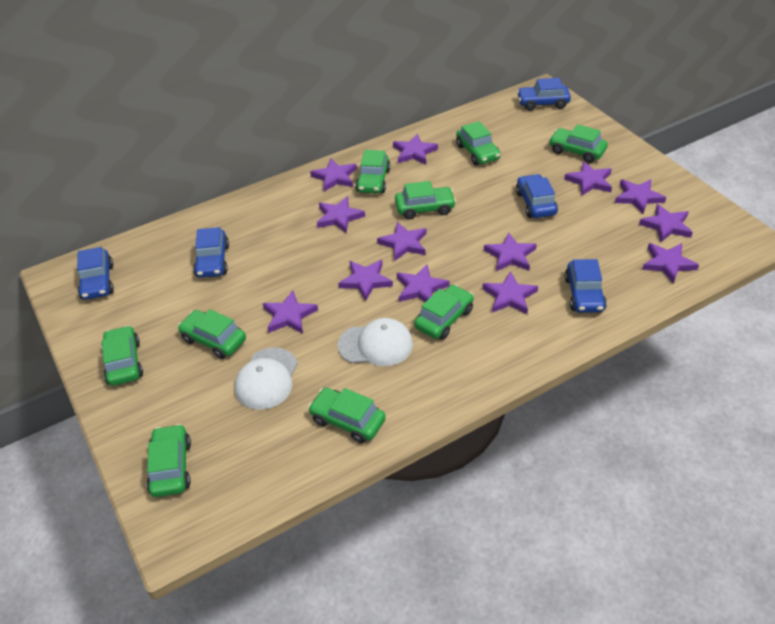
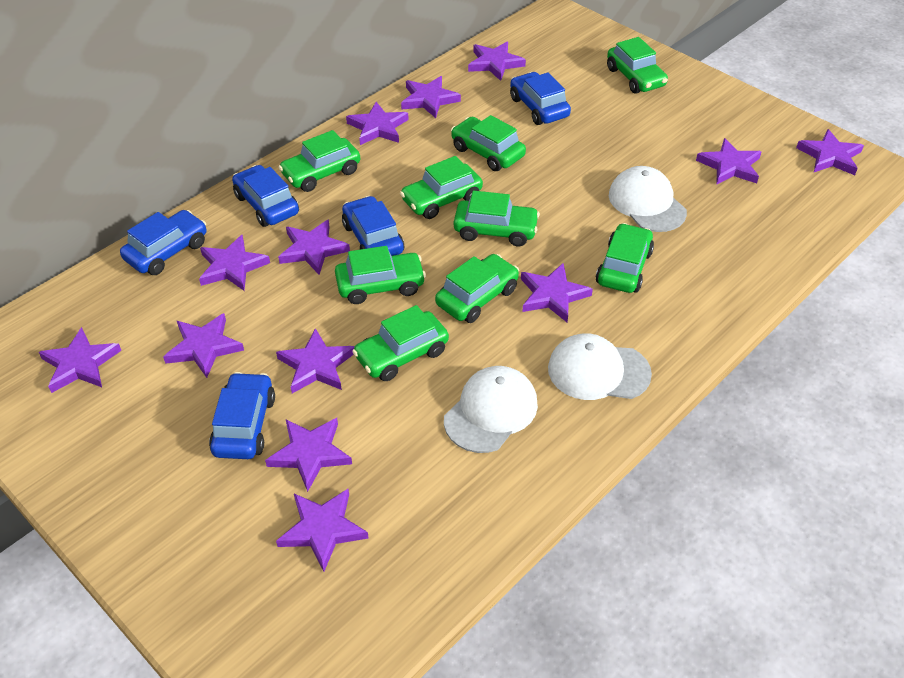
white cap: 2 -> 3

